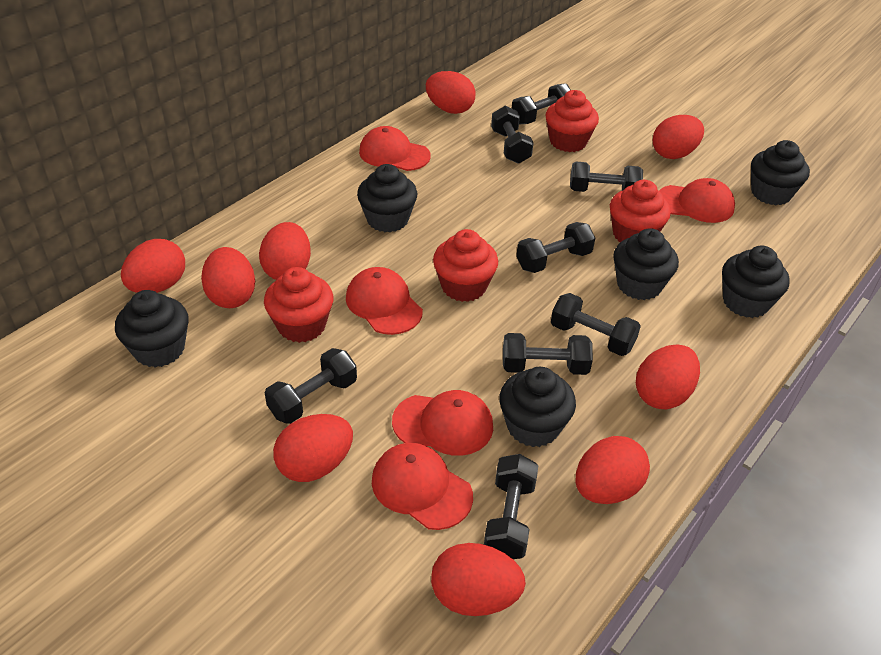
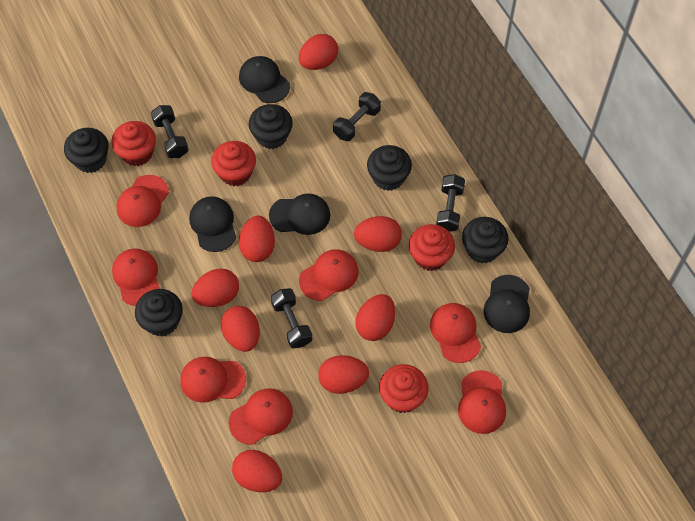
black cap: 0 -> 4
black cupcake: 6 -> 5
black dumbbell: 8 -> 4
red cap: 5 -> 7
red egg: 9 -> 8

